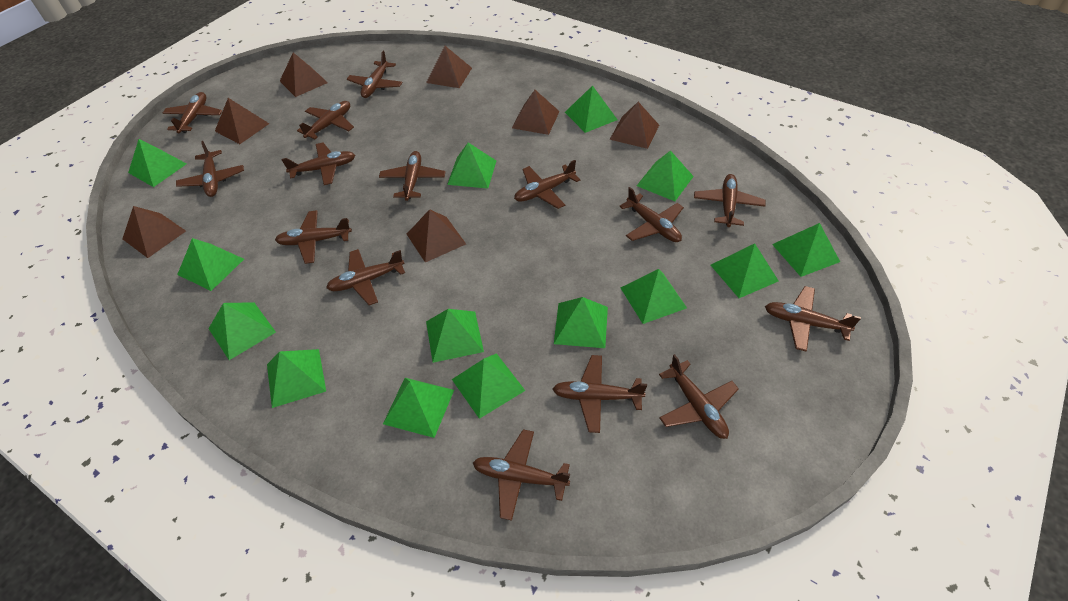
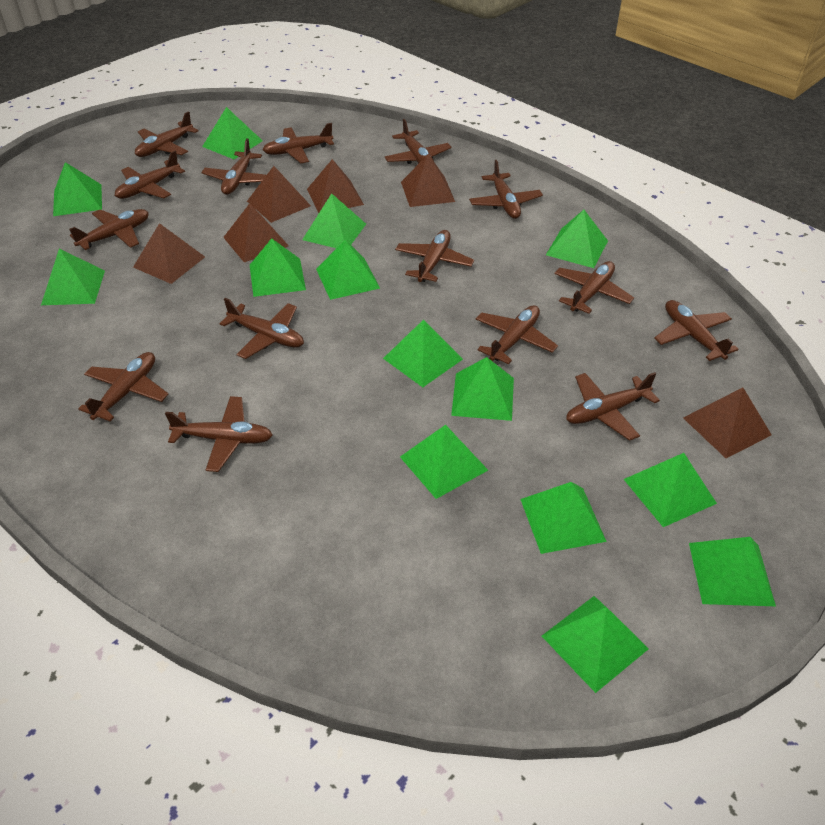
brown pyramid: 7 -> 6

